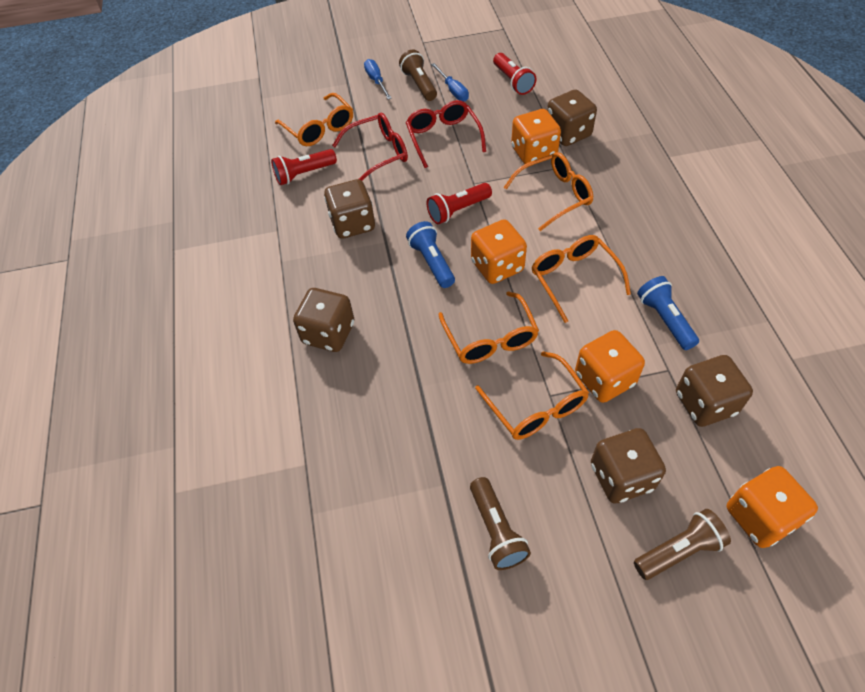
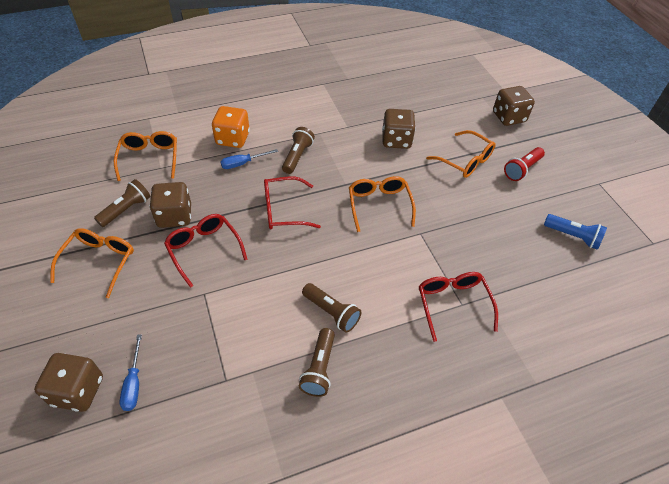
blue flashlight: 2 -> 1
brown dice: 5 -> 4
brown flashlight: 3 -> 4
orange dice: 4 -> 1
orange glasses: 5 -> 4
red flashlight: 3 -> 1
red glasses: 2 -> 3

